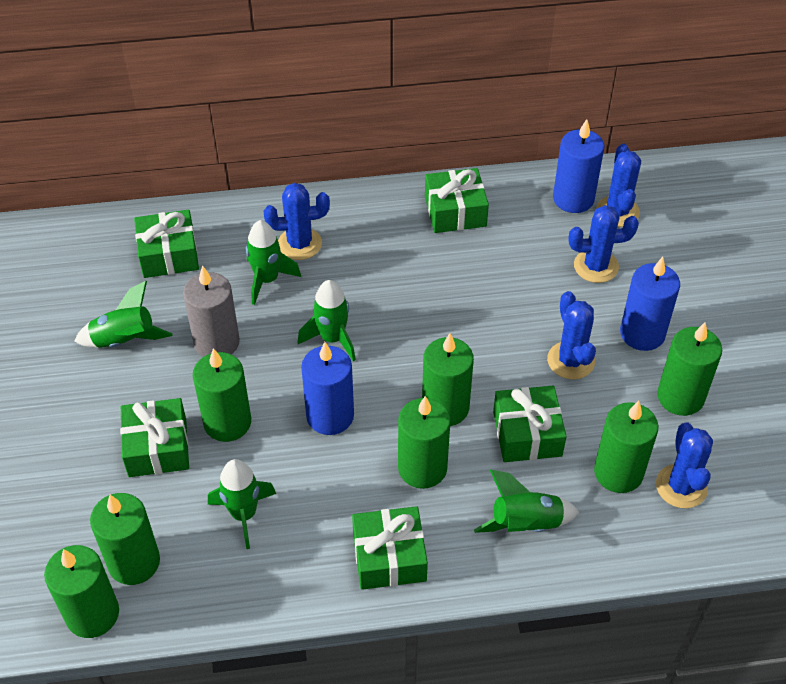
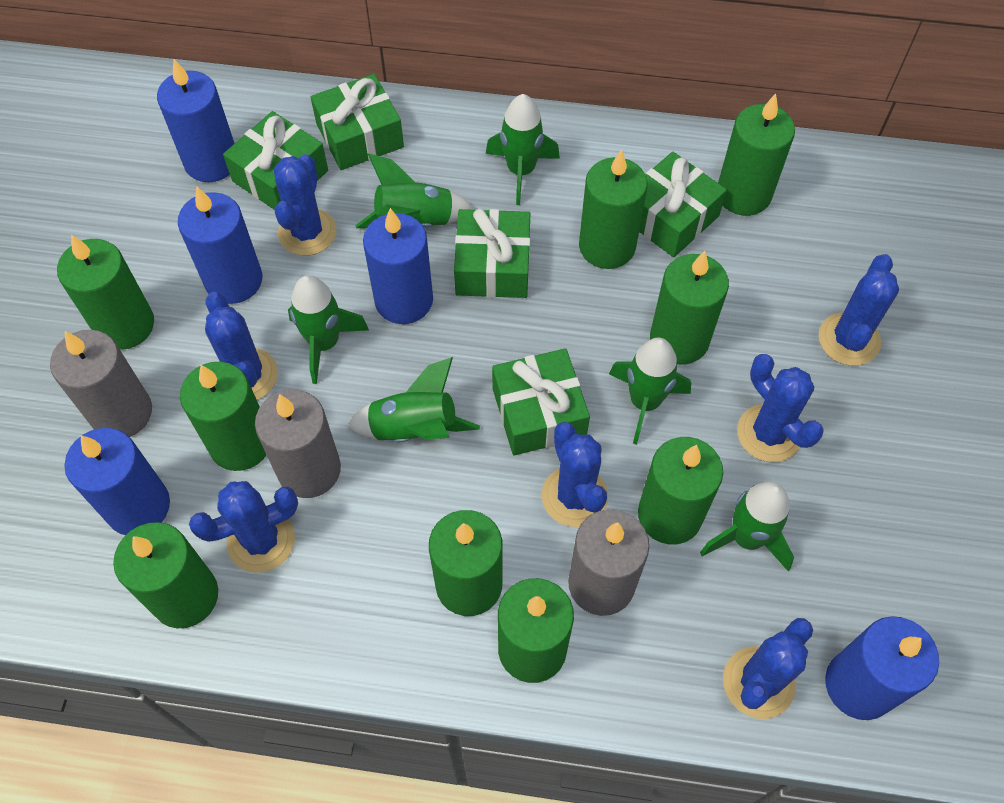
blue cactus: 5 -> 7
blue candle: 3 -> 5
green candle: 7 -> 9
green rocket: 5 -> 6
grey candle: 1 -> 3

